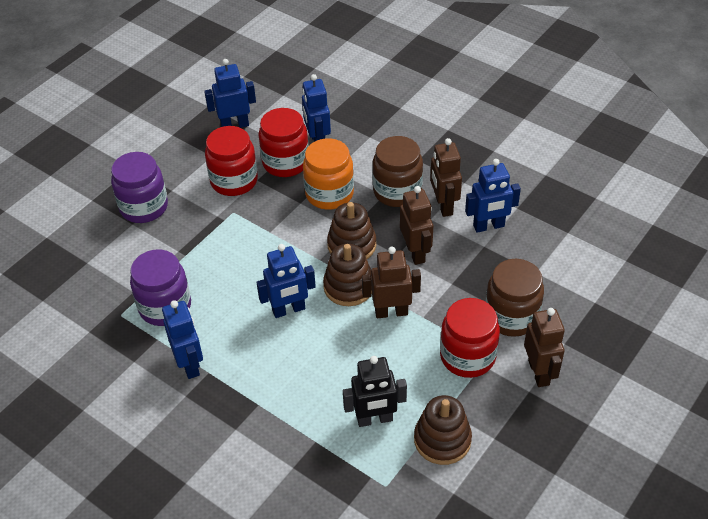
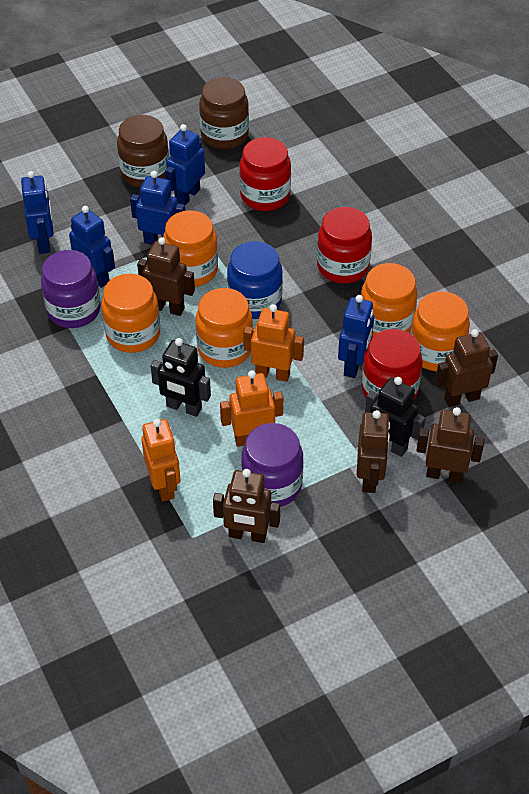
black robot: 1 -> 2
blue jar: 0 -> 1
brown robot: 4 -> 5
brown stacking toy: 3 -> 0
orange jar: 1 -> 5
orange robot: 0 -> 3

